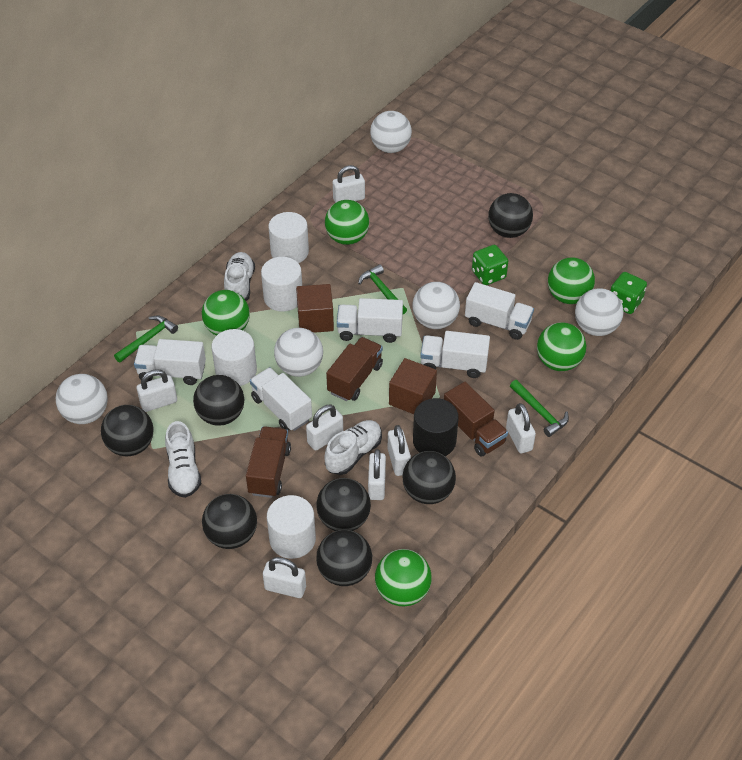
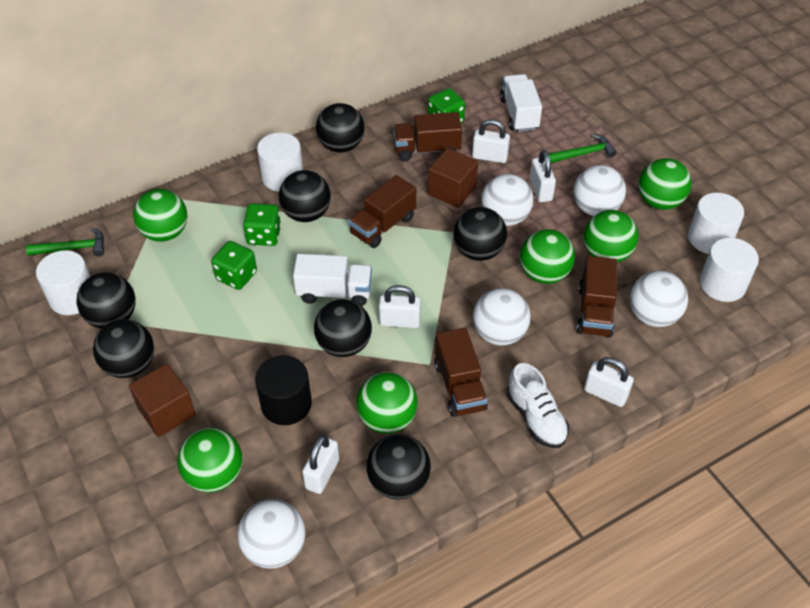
brown truck: 3 -> 4
green ball: 5 -> 6
green dice: 2 -> 3
green hammer: 3 -> 2
white padlock: 7 -> 5
white shoe: 3 -> 1
white truck: 5 -> 2

